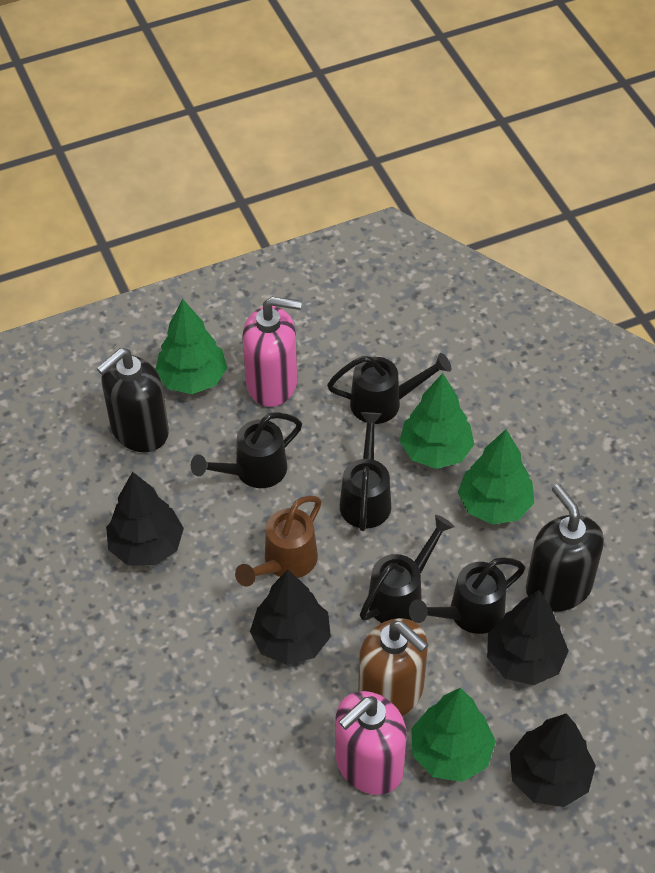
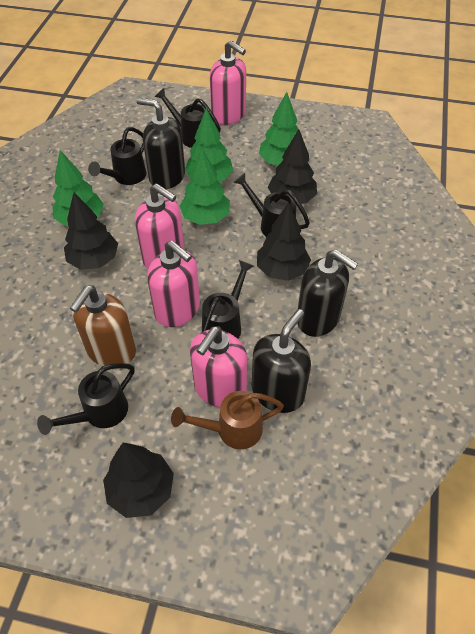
black soap dispenser: 2 -> 3
pink soap dispenser: 2 -> 4

